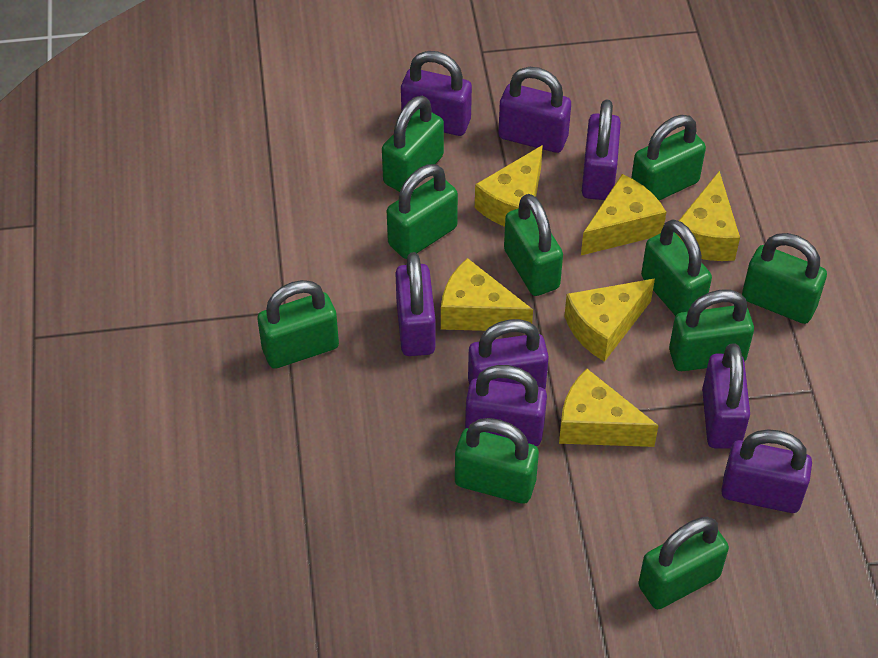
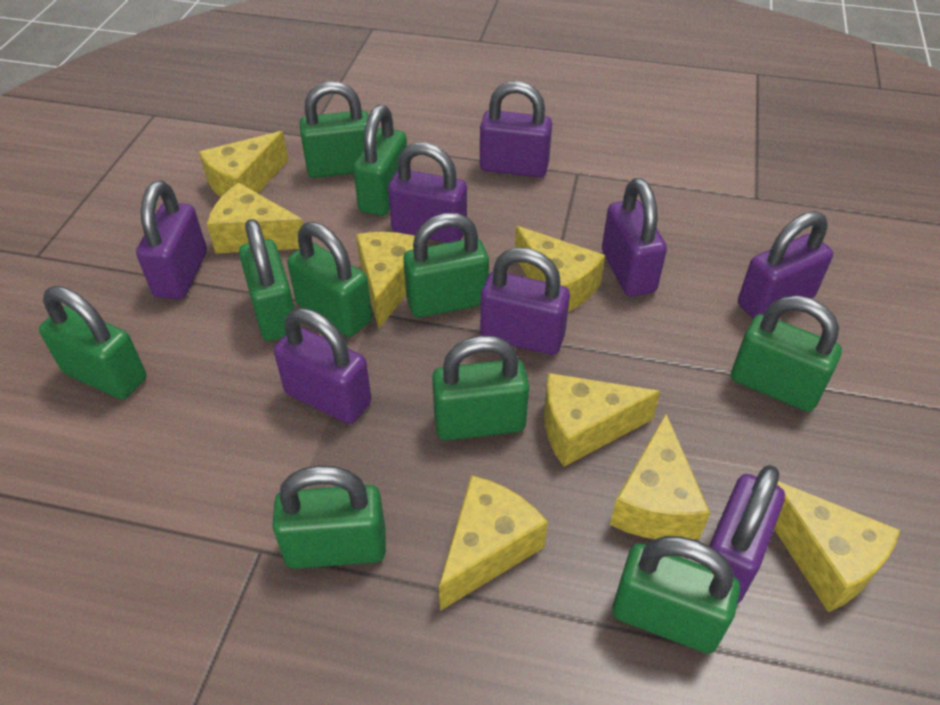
yellow cheese: 6 -> 8

